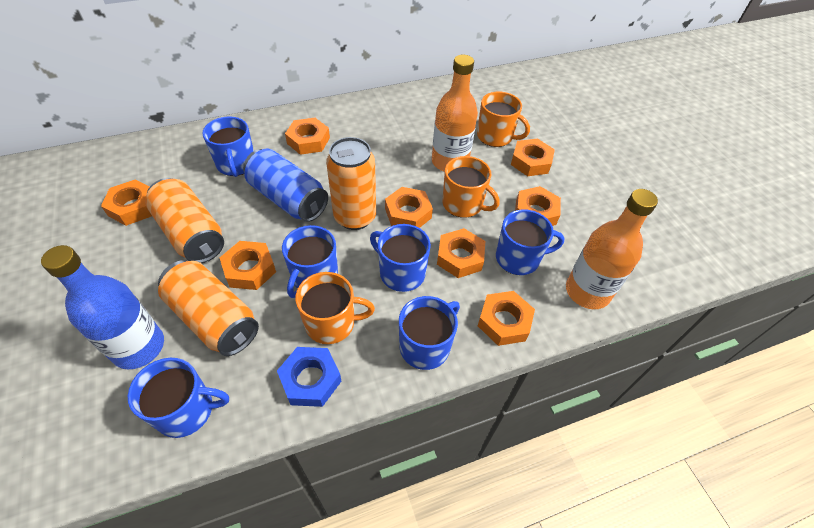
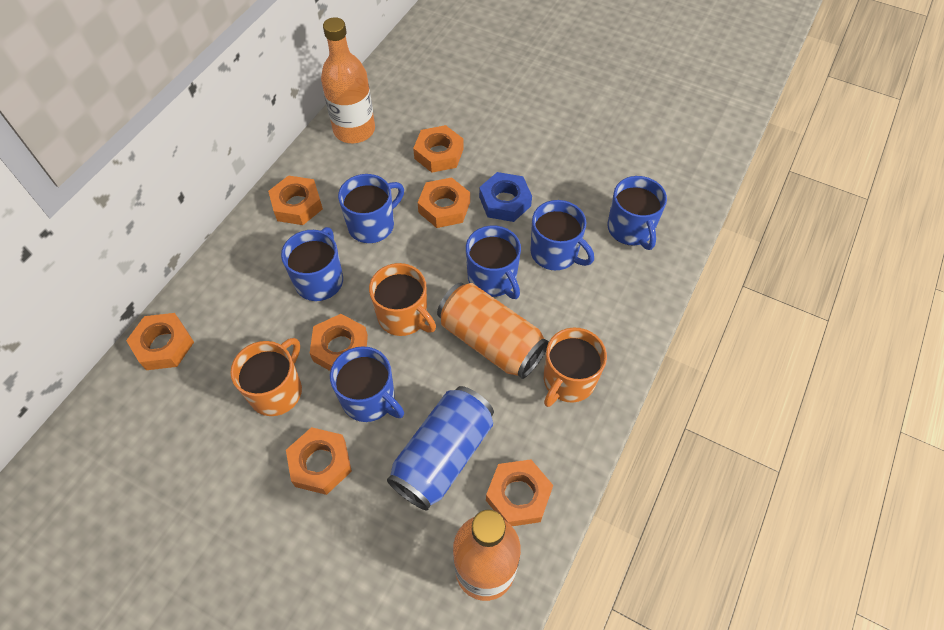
blue bottle: 1 -> 0
orange can: 3 -> 1
orange nut: 8 -> 7

